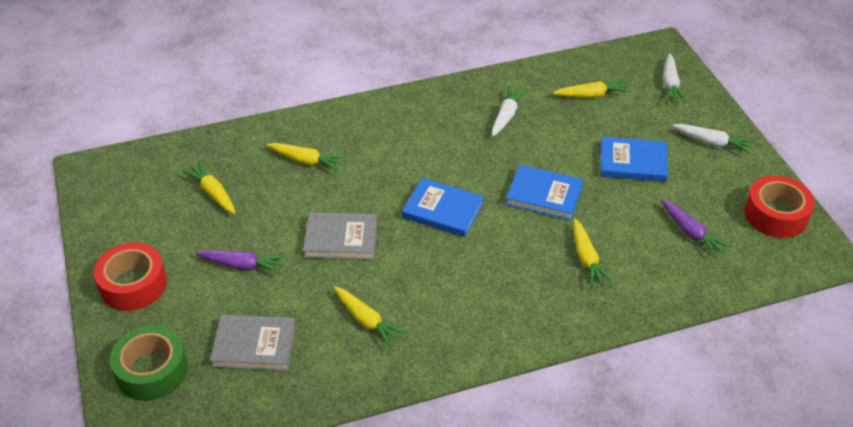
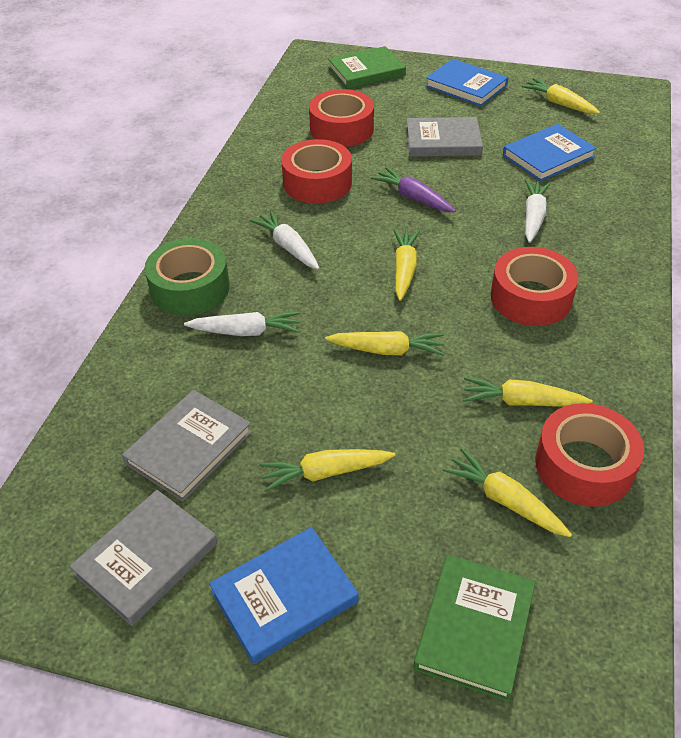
green book: 0 -> 2
grey book: 2 -> 3
purple carrot: 2 -> 1
red tape: 2 -> 4
yellow carrot: 5 -> 6

